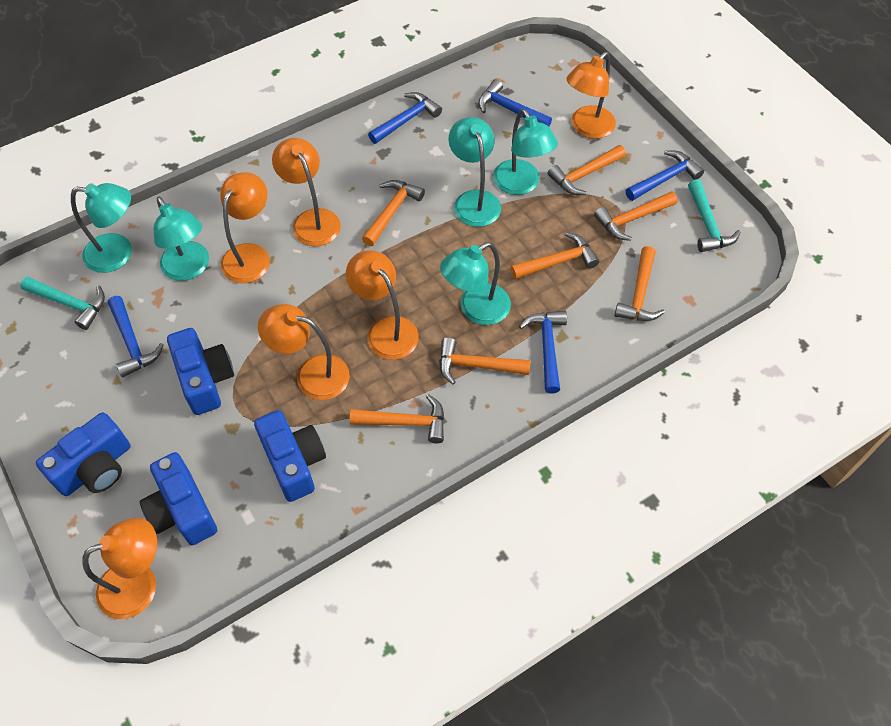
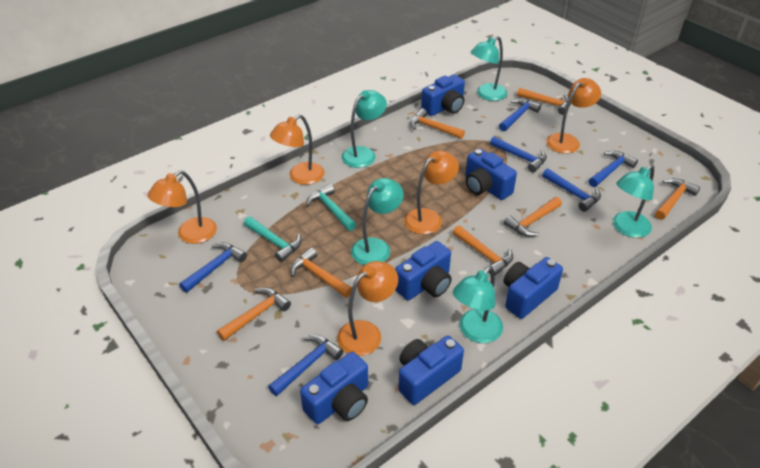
blue camera: 4 -> 6
blue hammer: 5 -> 6
orange lamp: 6 -> 5

